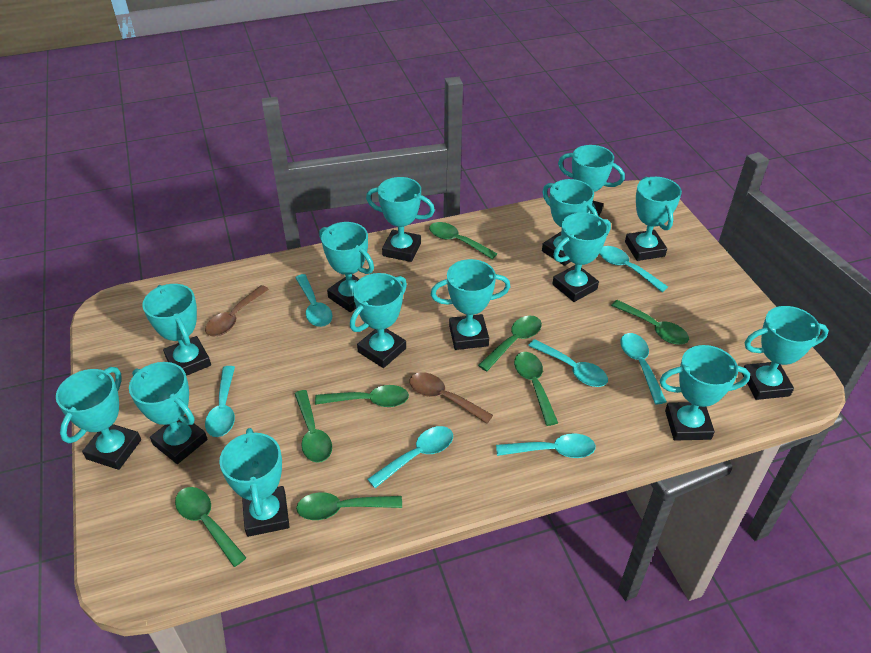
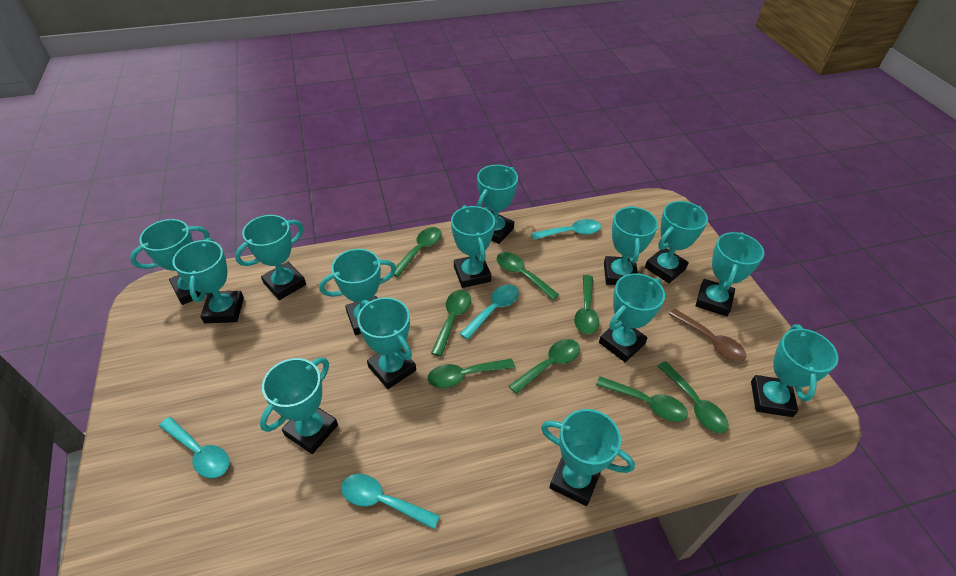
brown spoon: 2 -> 1
turquoise spoon: 7 -> 4

